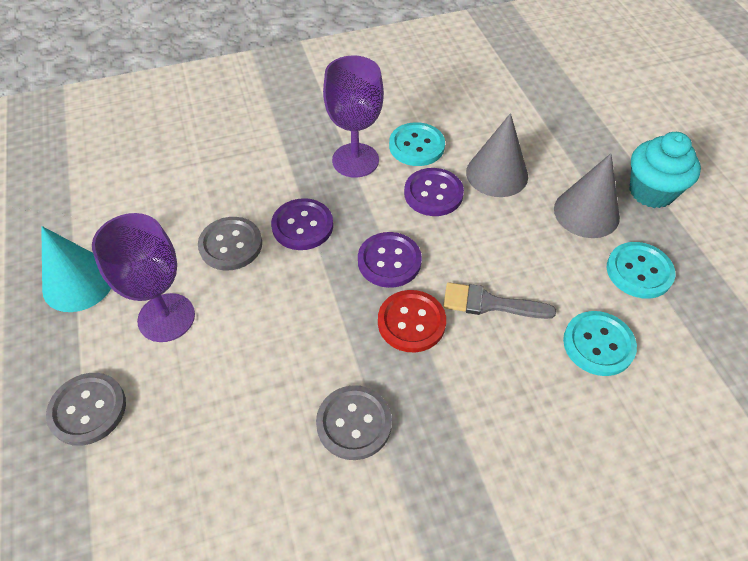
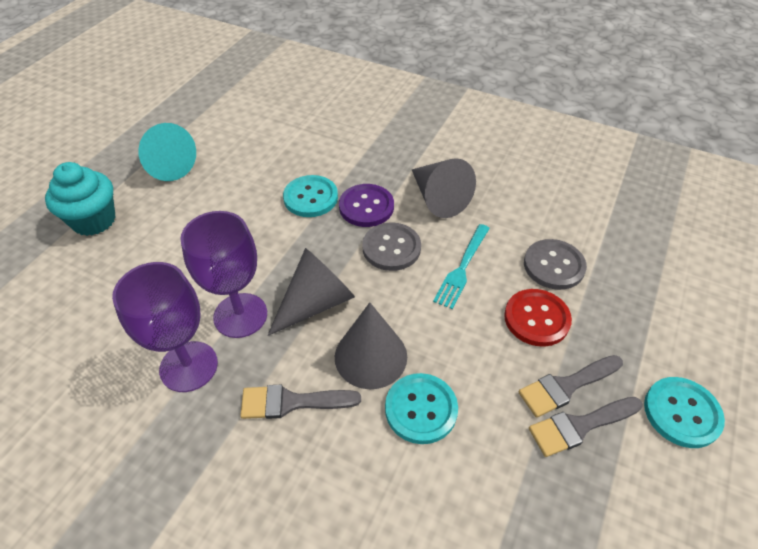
grey brush: 1 -> 3
grey button: 3 -> 2
grey cone: 2 -> 3
purple button: 3 -> 1
turquoise fork: 0 -> 1

